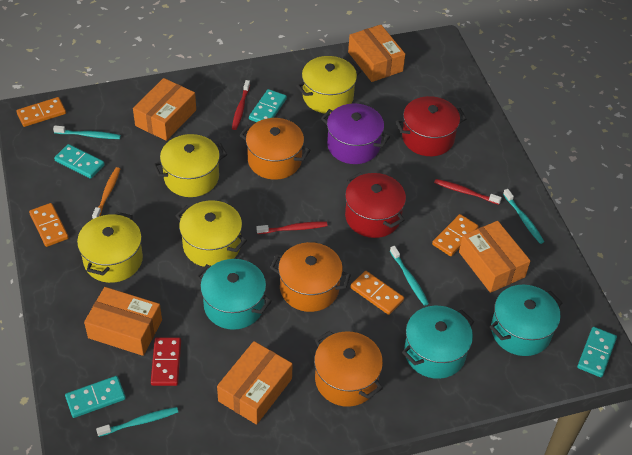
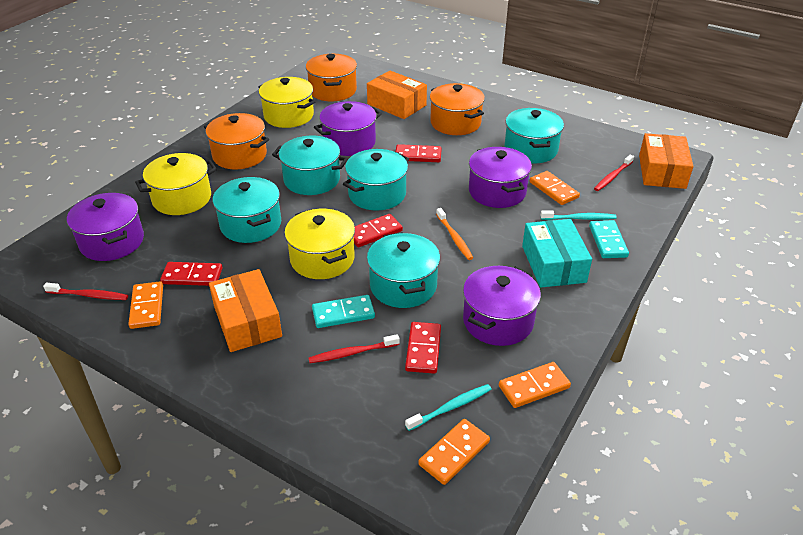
orange box: 5 -> 3
purple pot: 1 -> 4
red domino: 1 -> 4
red pot: 2 -> 0
turquoise box: 0 -> 1
turquoise domino: 4 -> 2
turquoise pot: 3 -> 5
turquoise toothbrush: 4 -> 2
yellow pot: 4 -> 3

